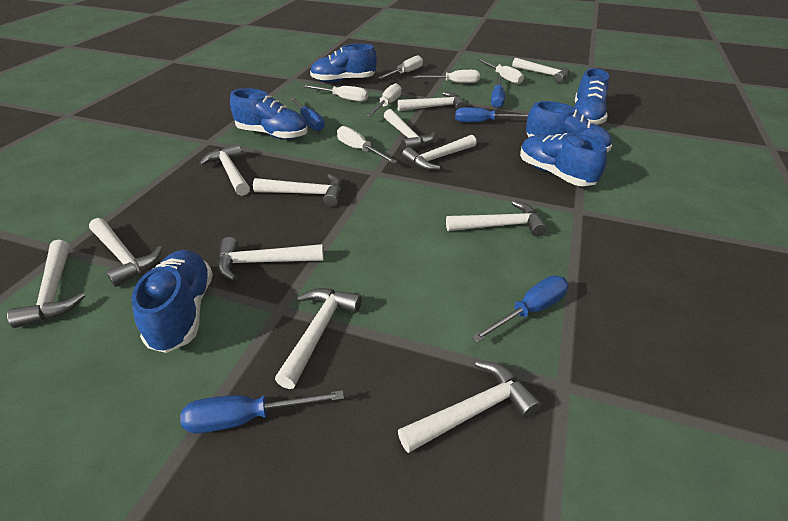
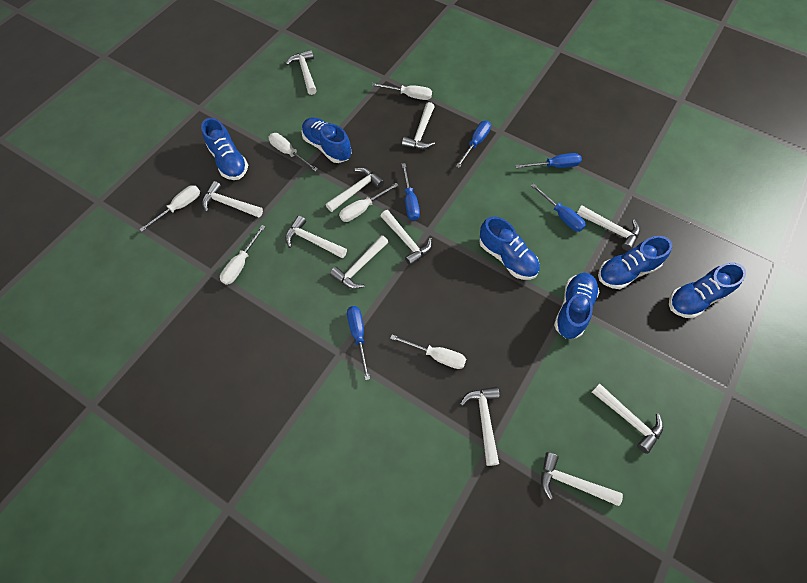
white hammer: 12 -> 11

